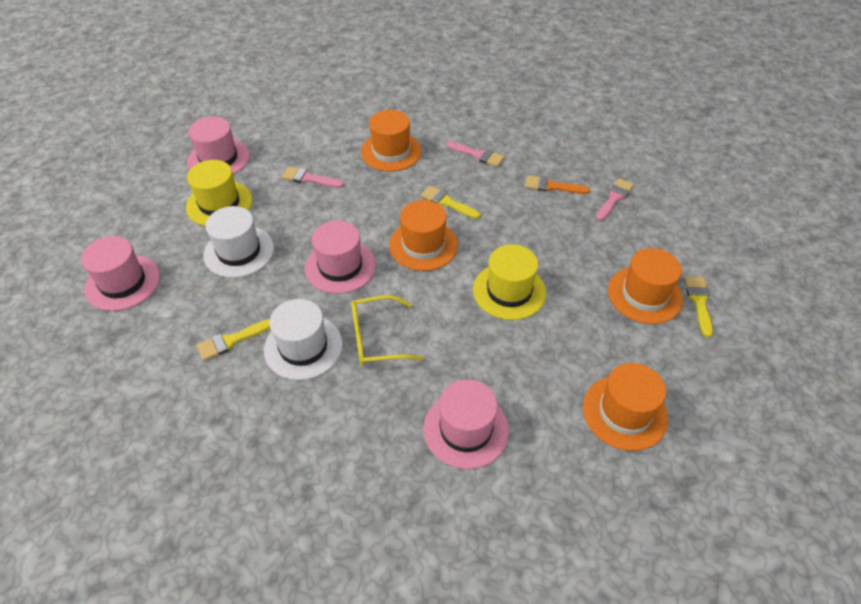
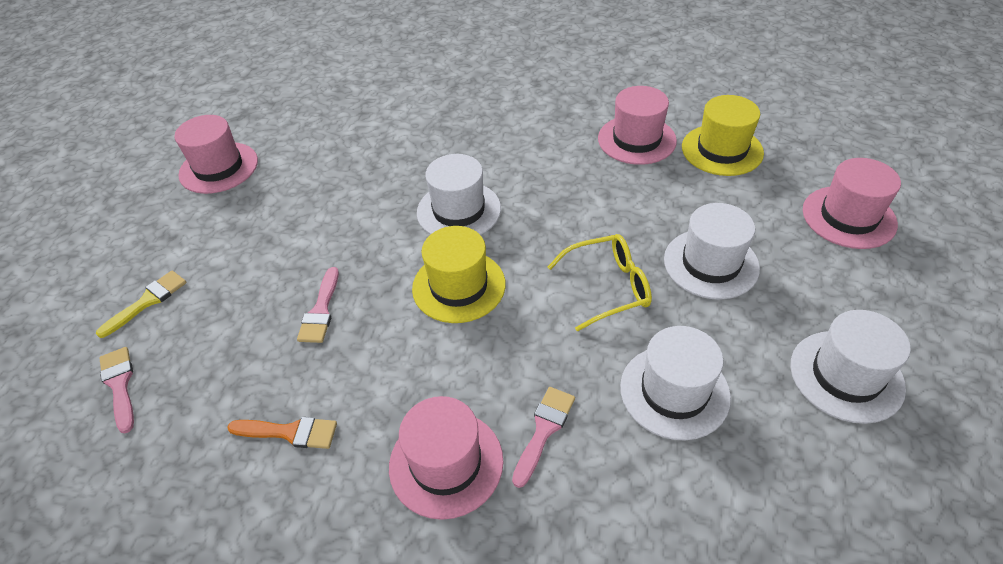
orange hat: 4 -> 0
white hat: 2 -> 4
yellow brush: 3 -> 1

